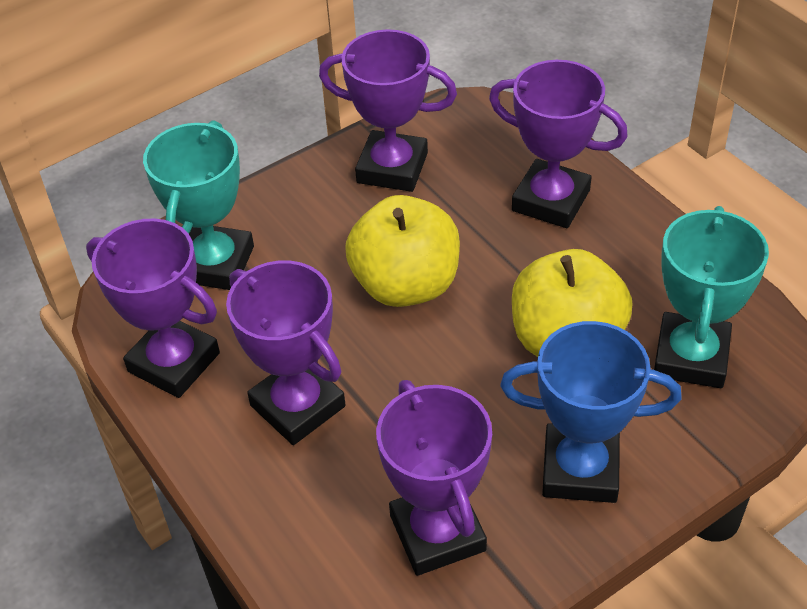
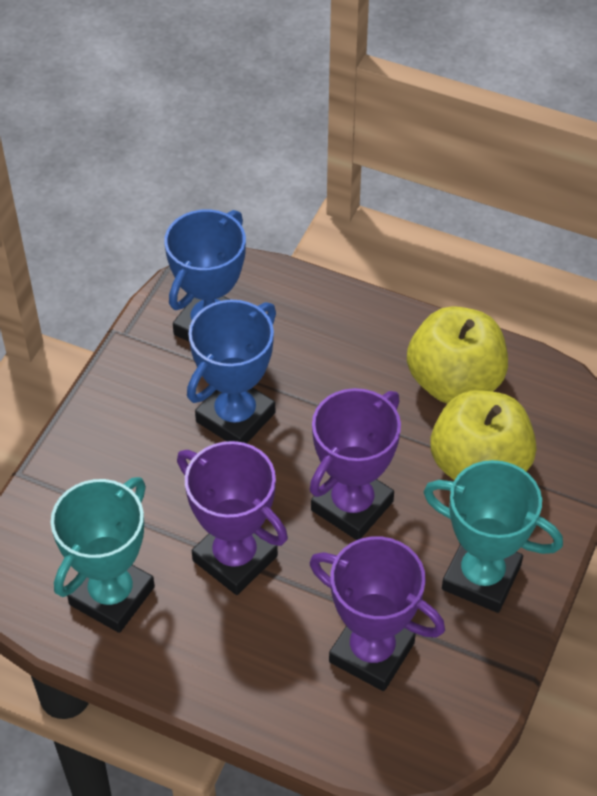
blue trophy: 1 -> 2
purple trophy: 5 -> 3

